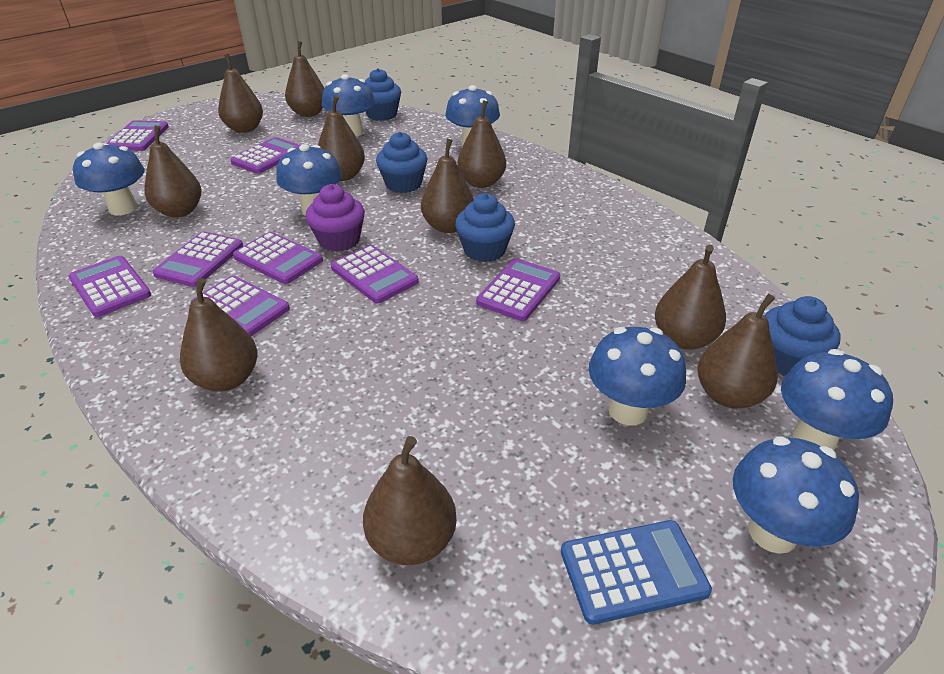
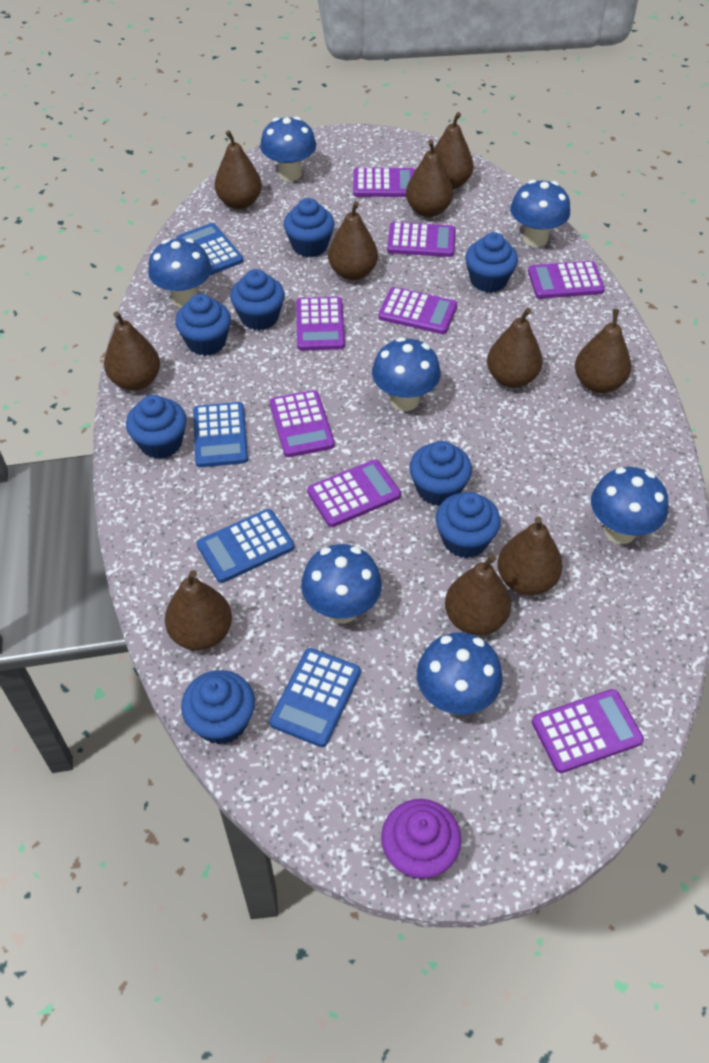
blue calculator: 1 -> 4
blue cupcake: 4 -> 8

